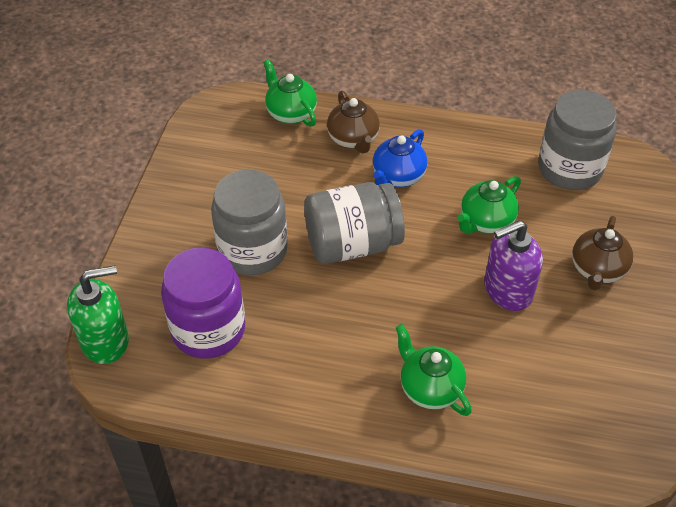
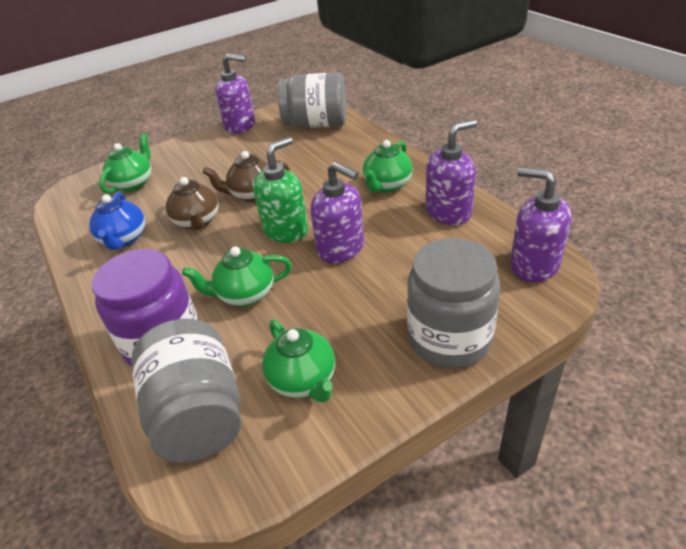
green teapot: 3 -> 4
purple soap dispenser: 1 -> 4

